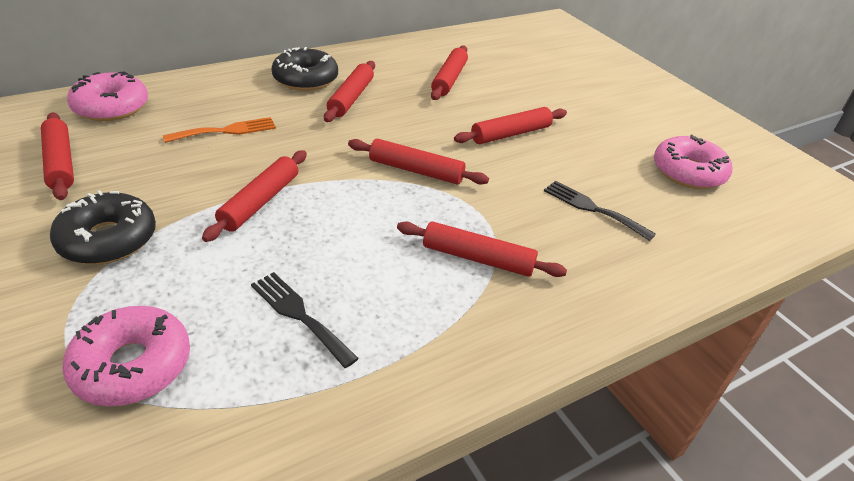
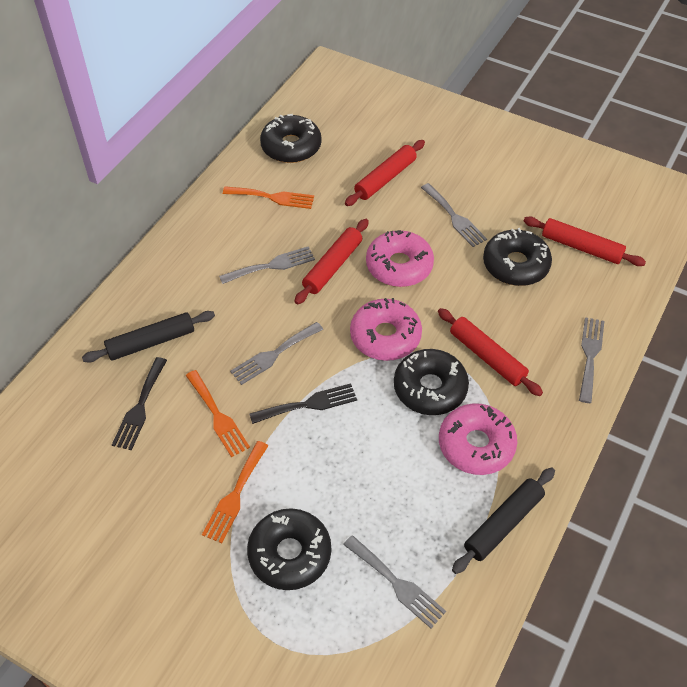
black donut: 2 -> 4
black rolling pin: 0 -> 2
grey fork: 0 -> 5
orange fork: 1 -> 3
red rolling pin: 7 -> 4

